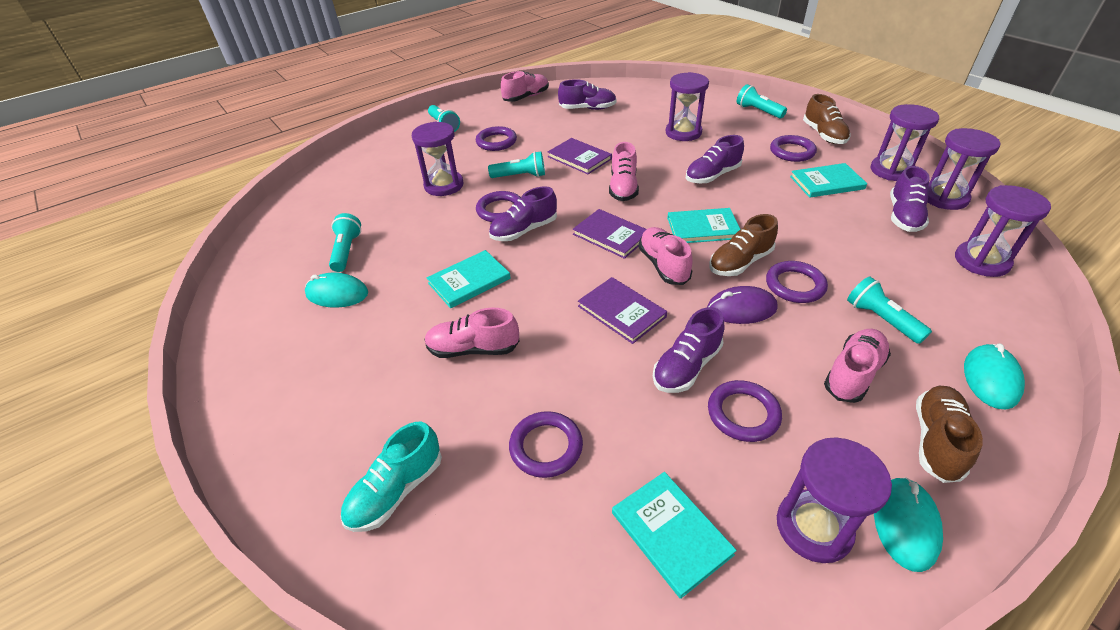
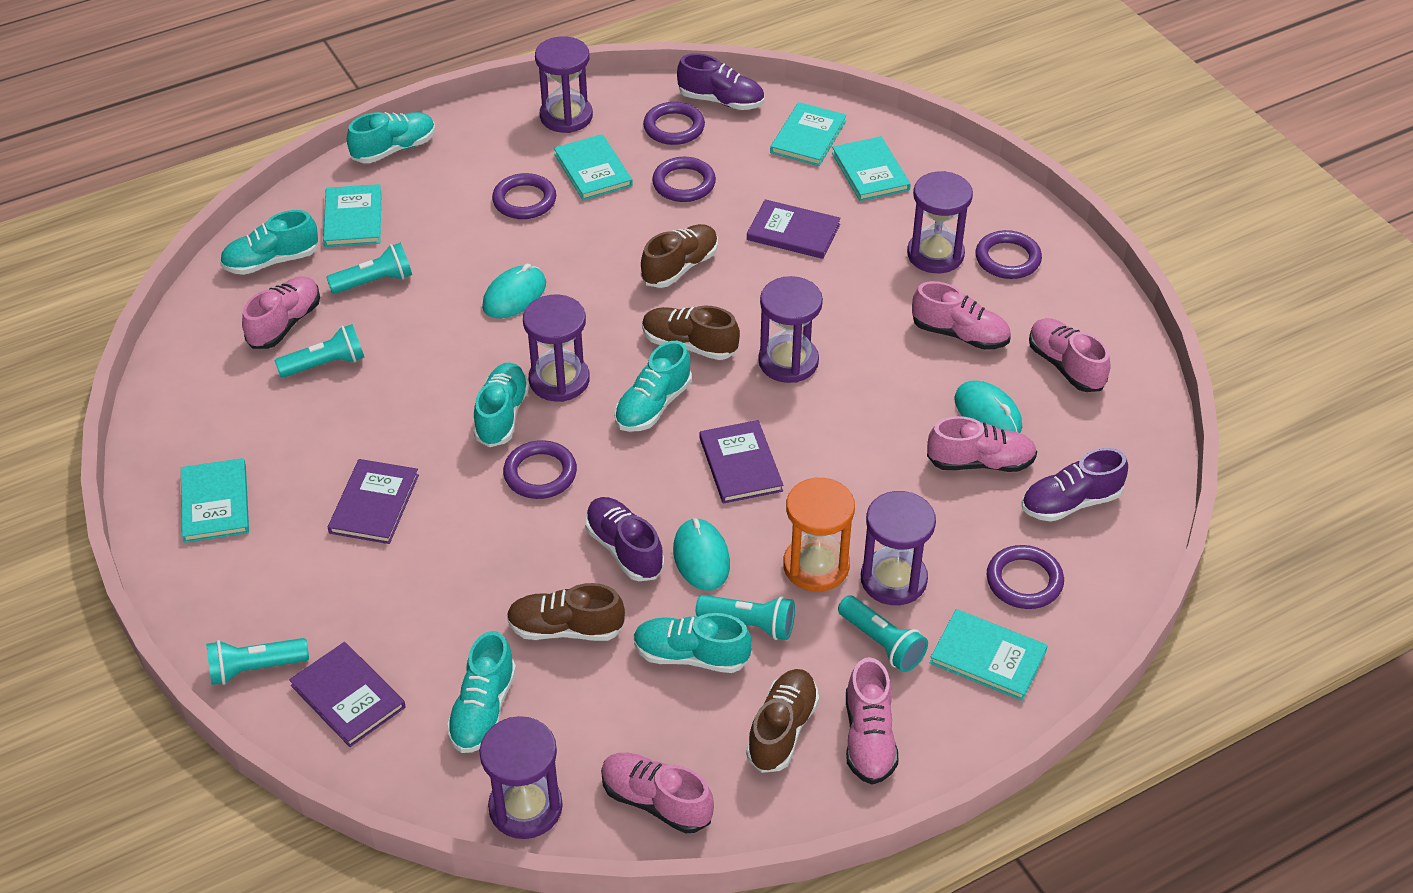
brown shoe: 3 -> 4
orange hourglass: 0 -> 1
pink shoe: 5 -> 6
purple book: 3 -> 4
purple mouse: 1 -> 0
purple shoe: 5 -> 3
turquoise book: 4 -> 6
turquoise shoe: 1 -> 6

